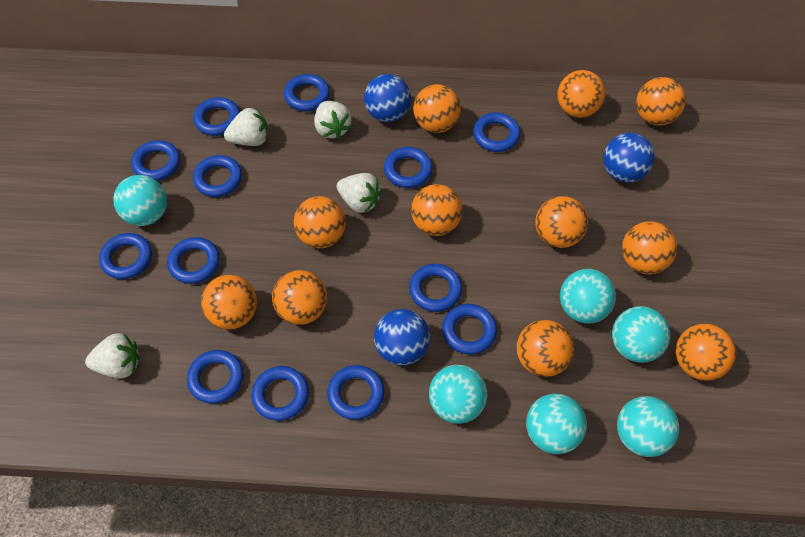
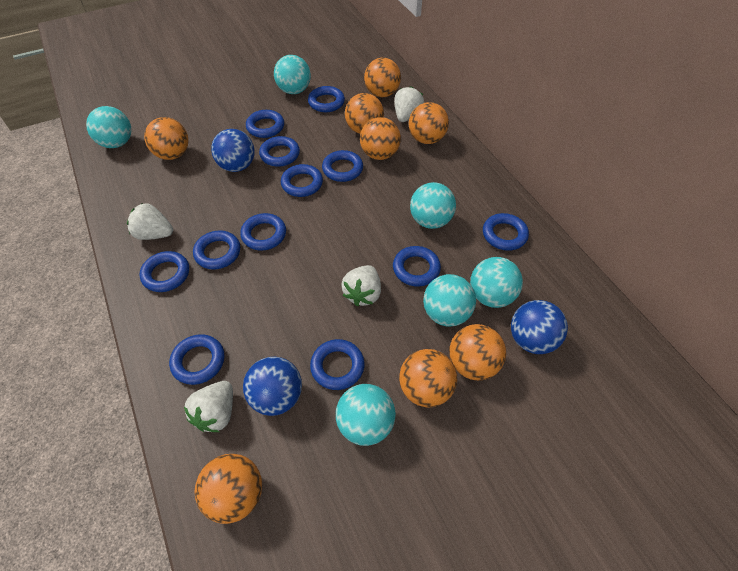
blue ring: 13 -> 12
orange ball: 11 -> 8

